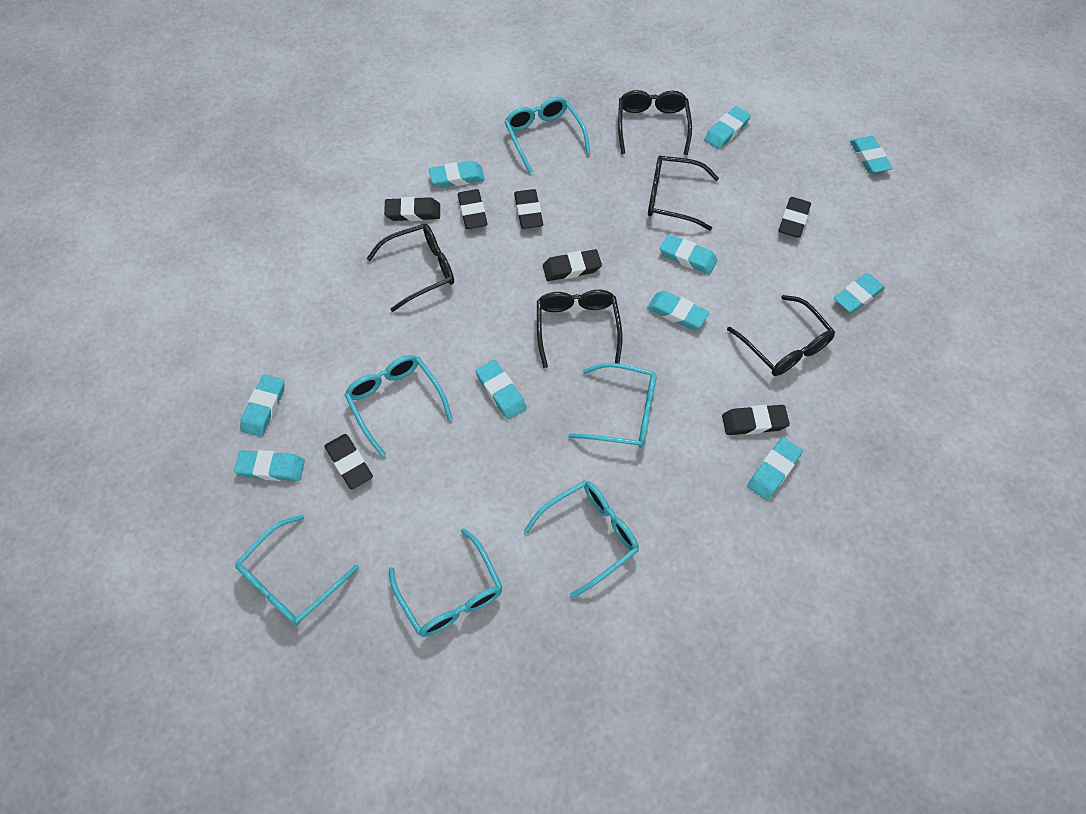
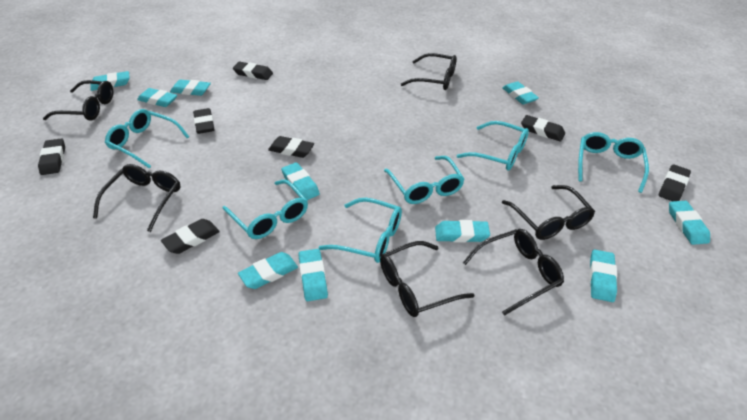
black glasses: 5 -> 6

